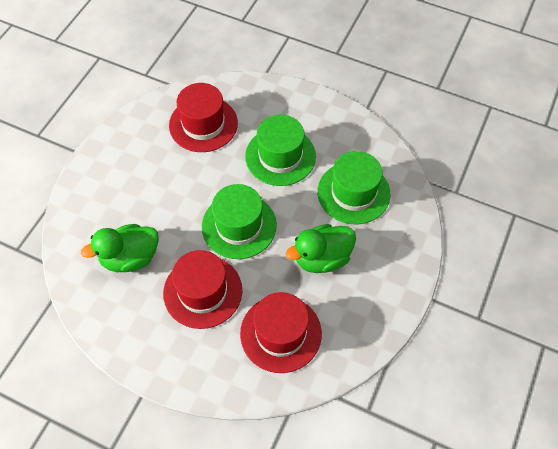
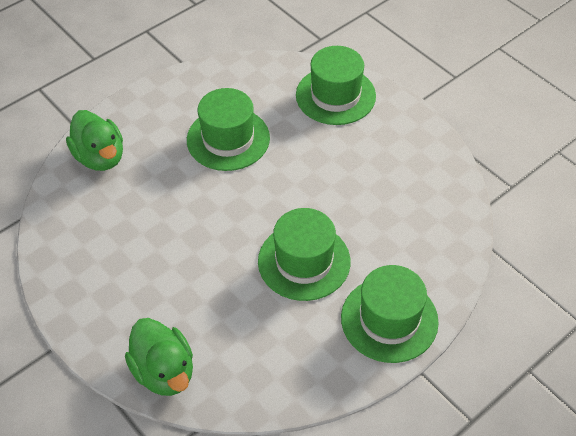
green hat: 3 -> 4
red hat: 3 -> 0

